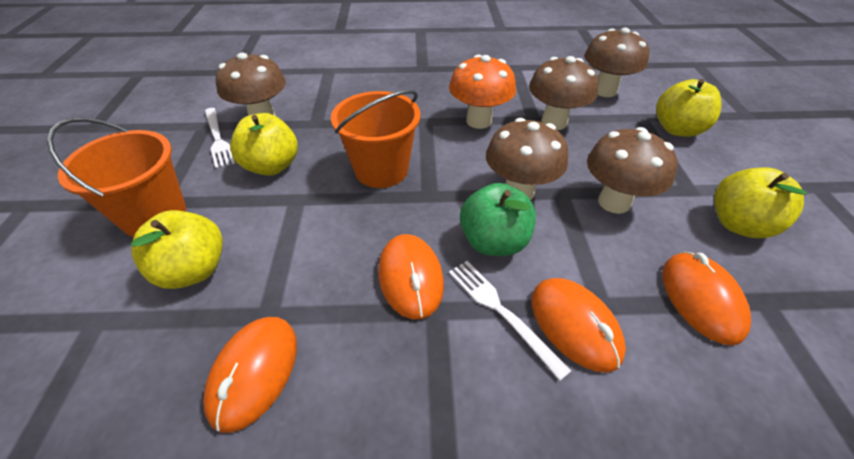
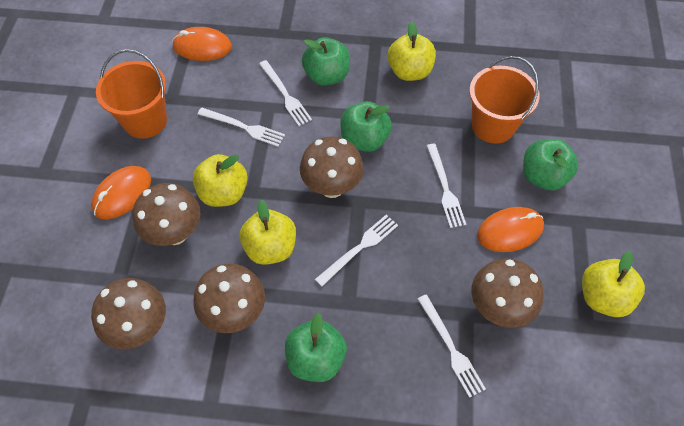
green apple: 1 -> 4
orange mouse: 4 -> 3
orange mushroom: 1 -> 0
white fork: 2 -> 5

